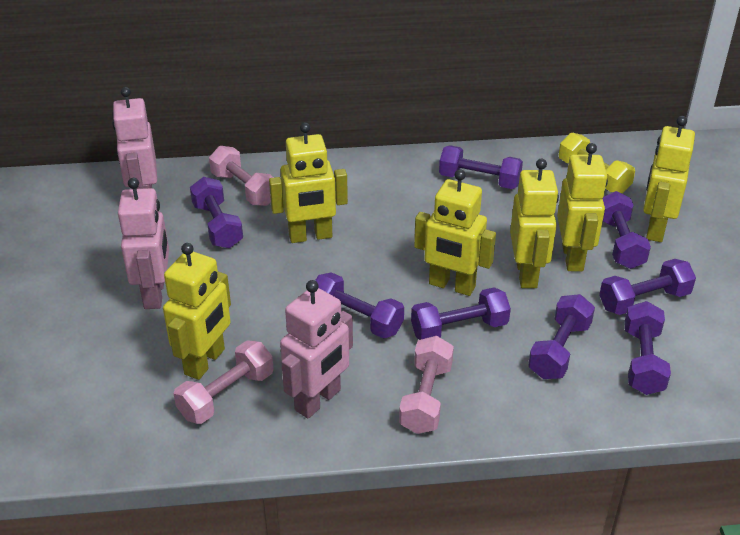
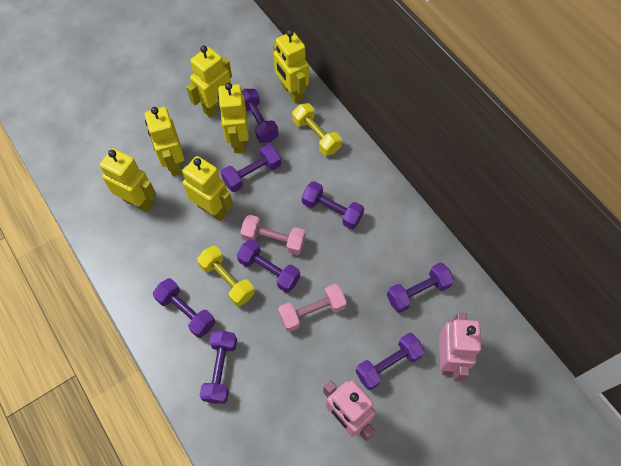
pink dumbbell: 3 -> 2
pink robot: 3 -> 2
yellow dumbbell: 1 -> 2

